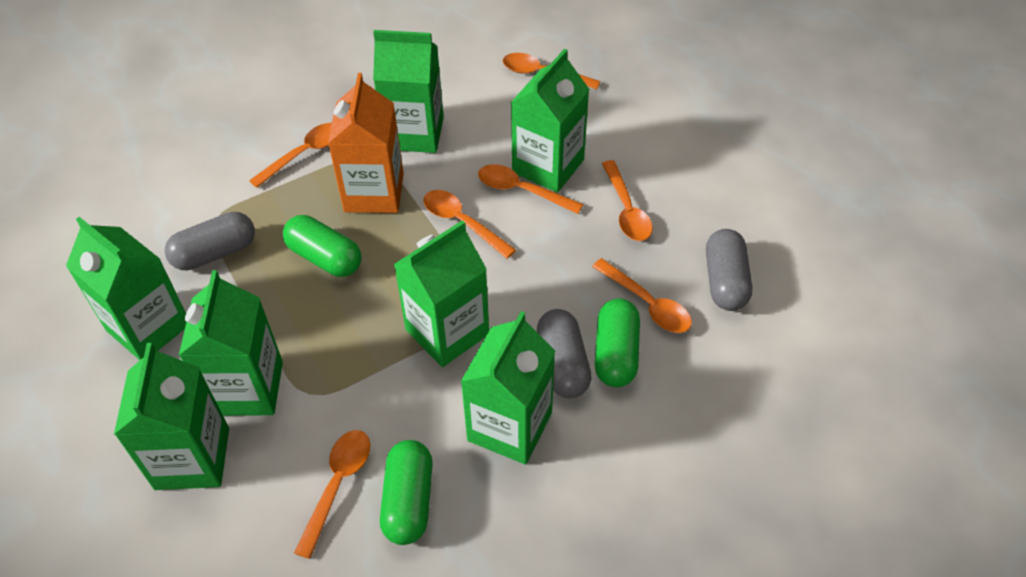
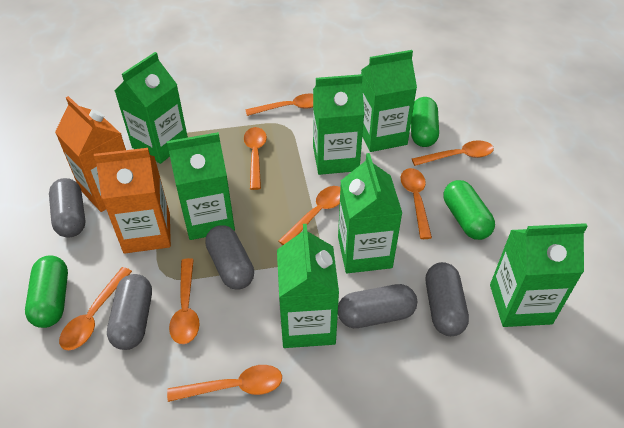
grey capsule: 3 -> 5
orange carton: 1 -> 2
orange spoon: 7 -> 8

